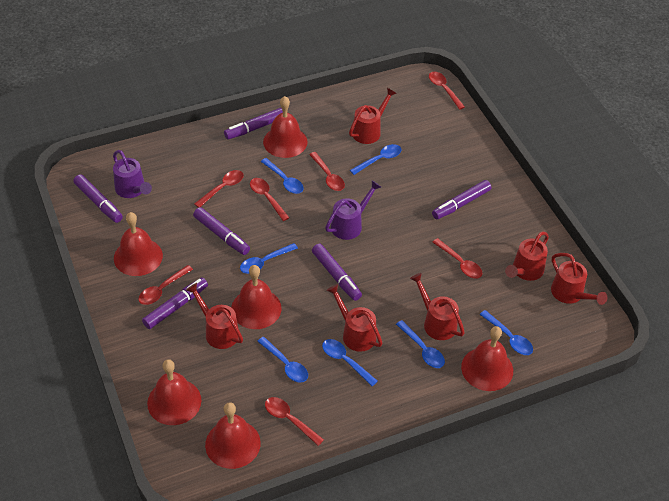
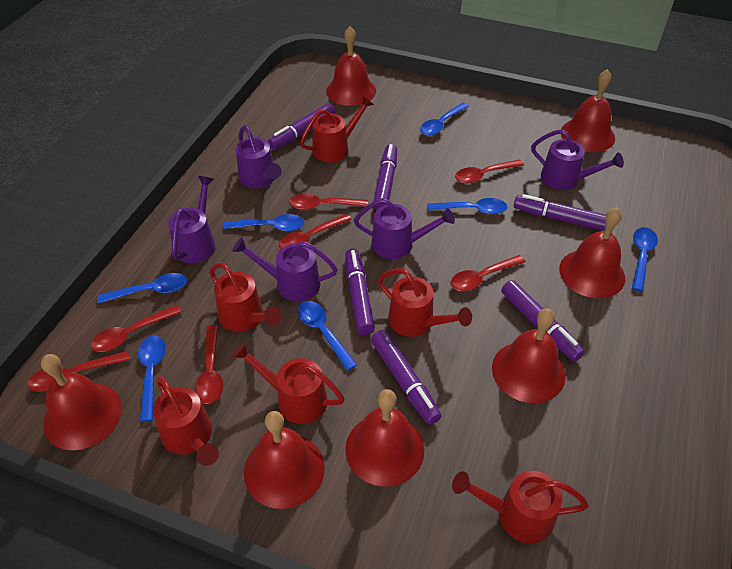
purple watering can: 2 -> 5
red bell: 6 -> 7

